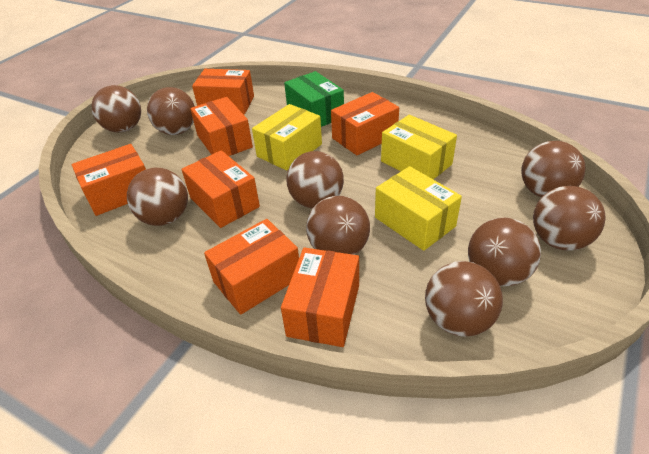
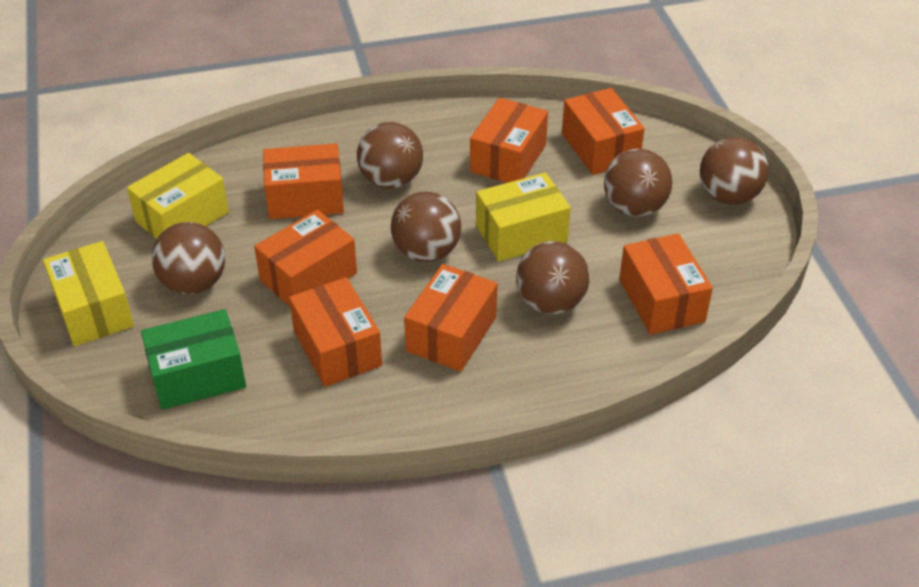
brown ball: 9 -> 6

